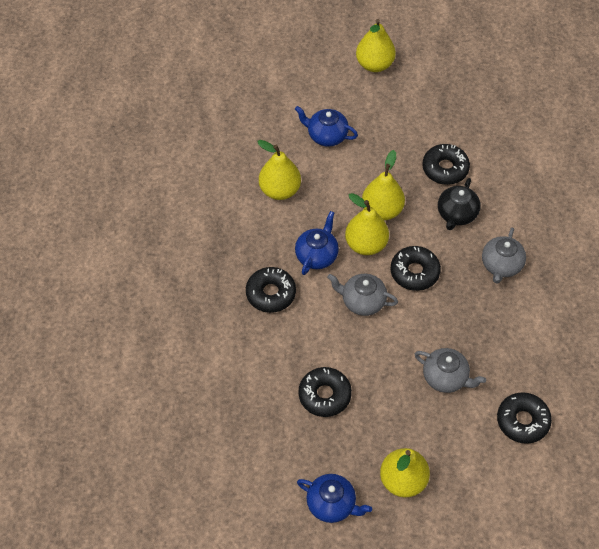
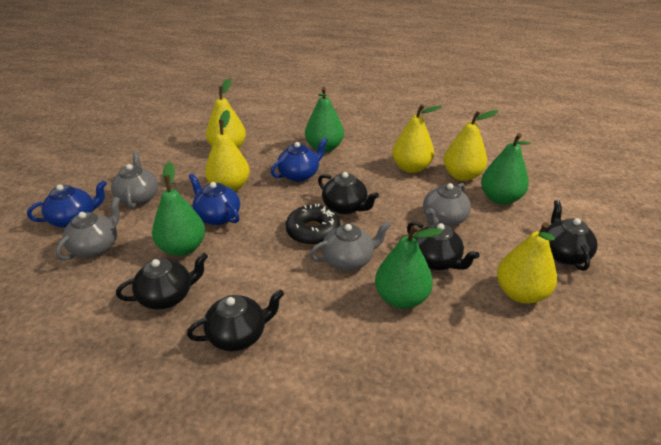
black donut: 5 -> 1
black teapot: 1 -> 5
green pear: 0 -> 4
grey teapot: 3 -> 4

